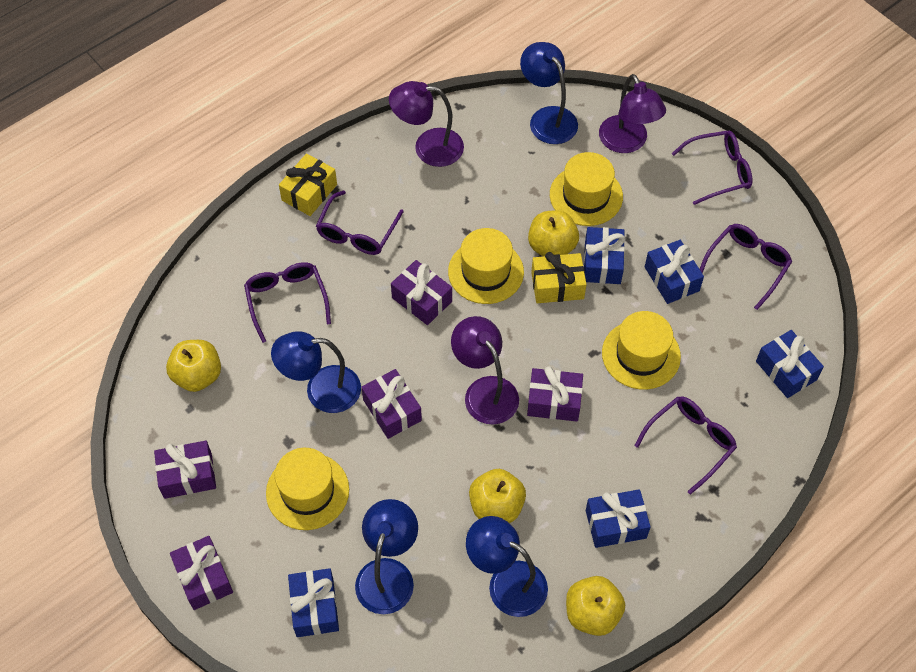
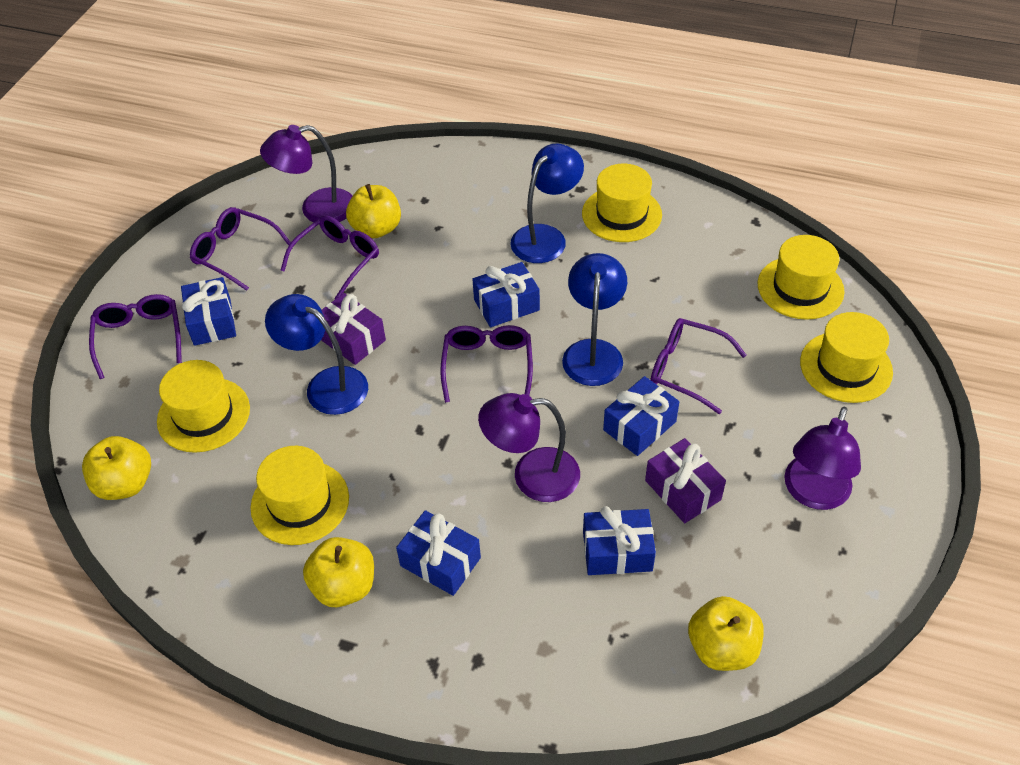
blue lamp: 4 -> 3
purple gift: 5 -> 2
yellow gift: 2 -> 0
yellow hat: 4 -> 5

